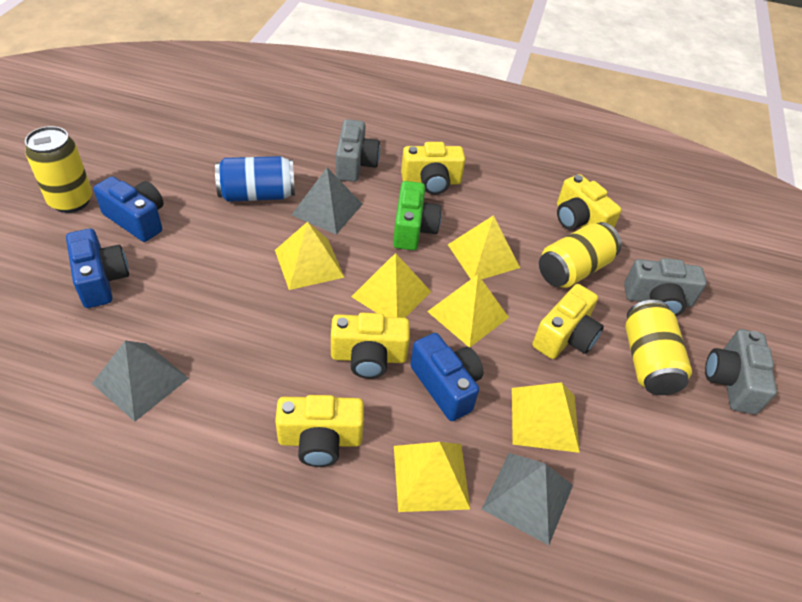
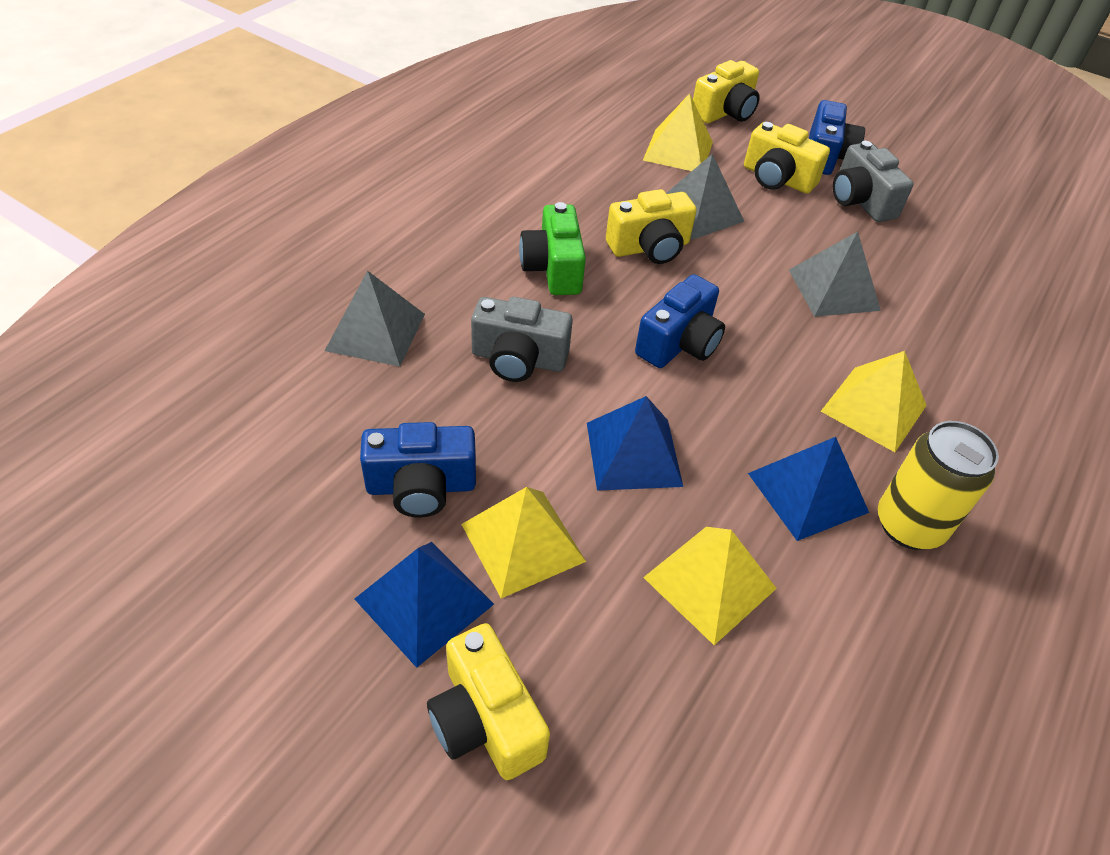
blue can: 1 -> 0
blue pyramid: 0 -> 3
grey camera: 3 -> 2
yellow camera: 5 -> 4
yellow can: 3 -> 1
yellow pyramid: 6 -> 4

